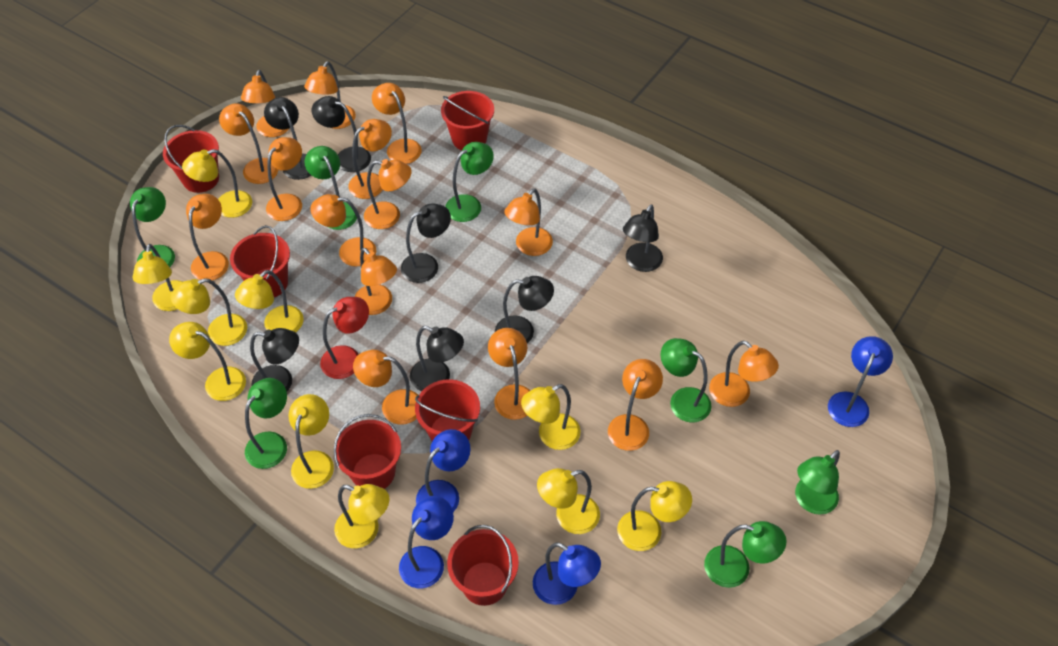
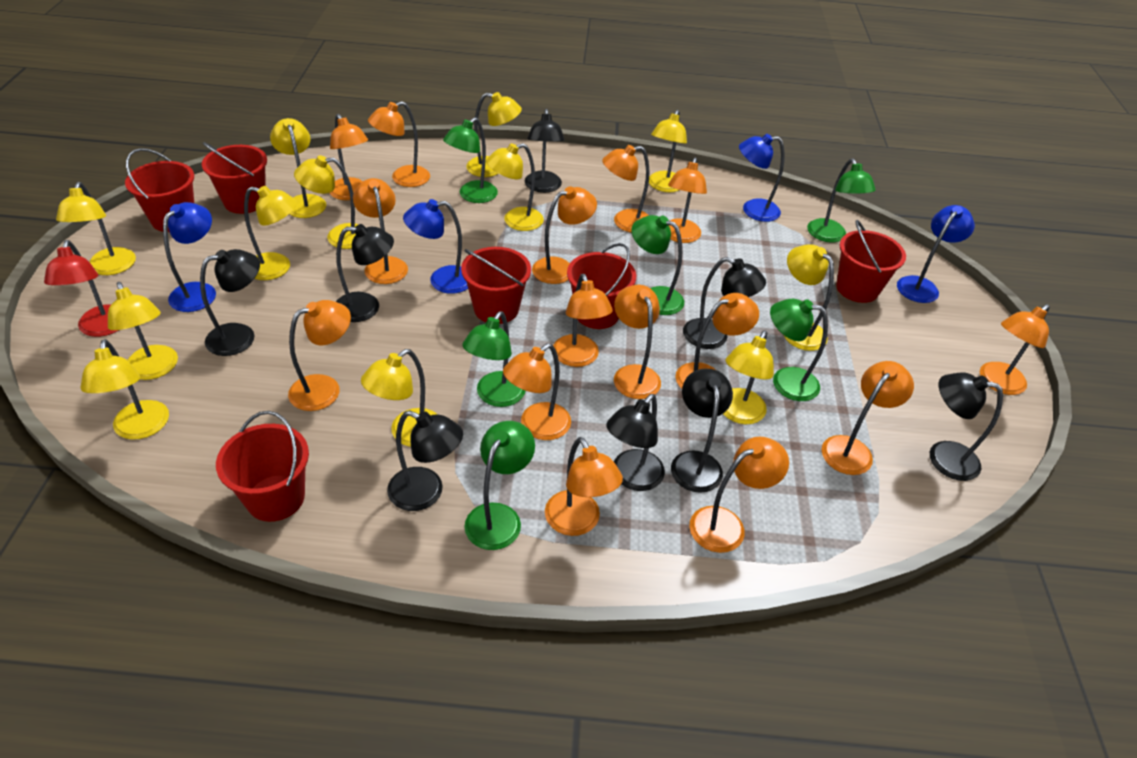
black lamp: 7 -> 8
green lamp: 7 -> 6
yellow lamp: 10 -> 12

